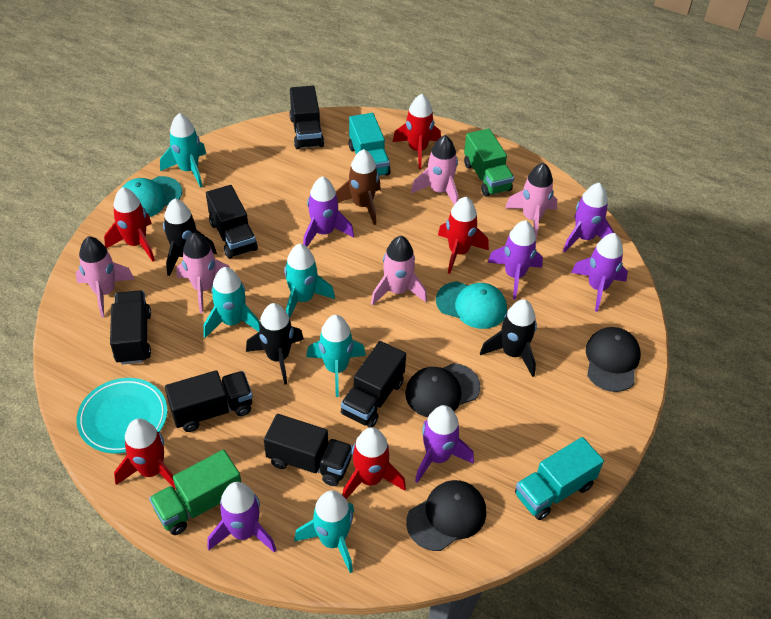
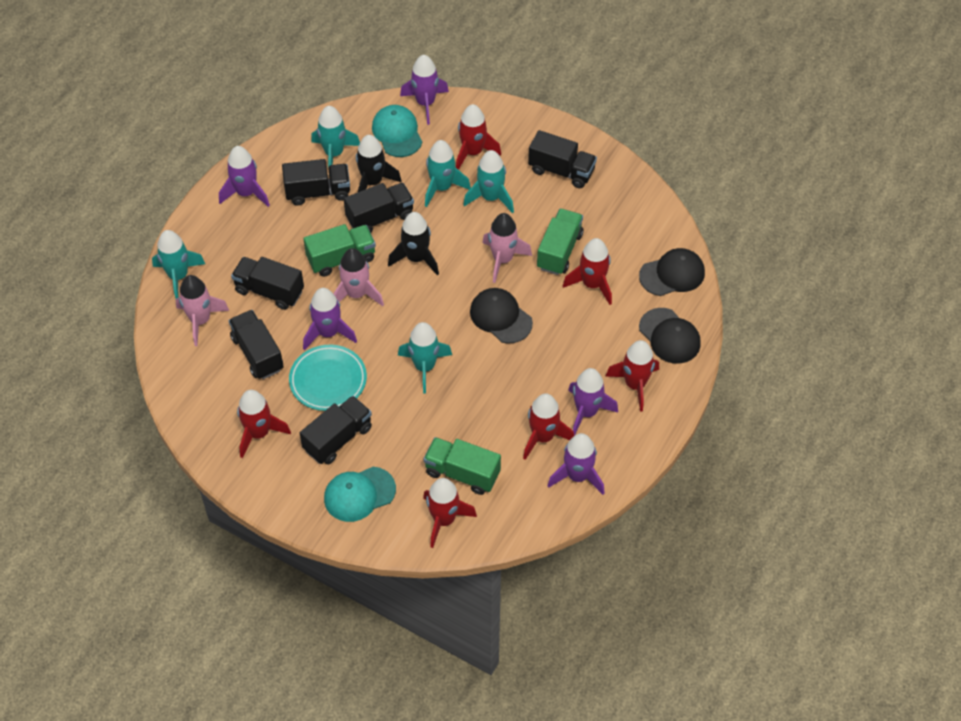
black rocket: 3 -> 2
brown rocket: 1 -> 0
green truck: 2 -> 3
pink rocket: 5 -> 3
purple rocket: 6 -> 5
red rocket: 5 -> 6
turquoise truck: 2 -> 0

